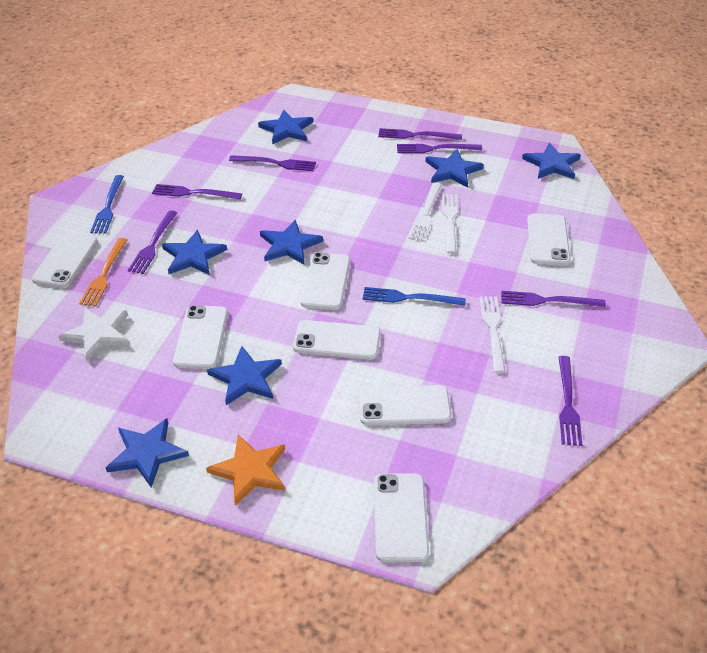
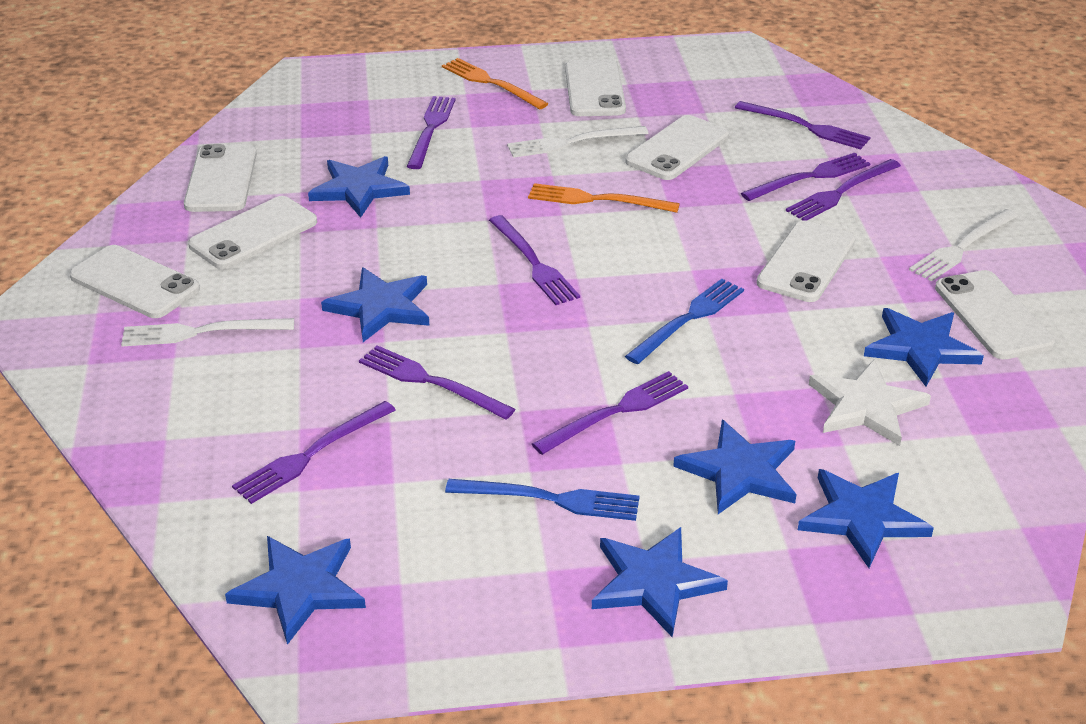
orange fork: 1 -> 2
orange star: 1 -> 0
purple fork: 7 -> 8

